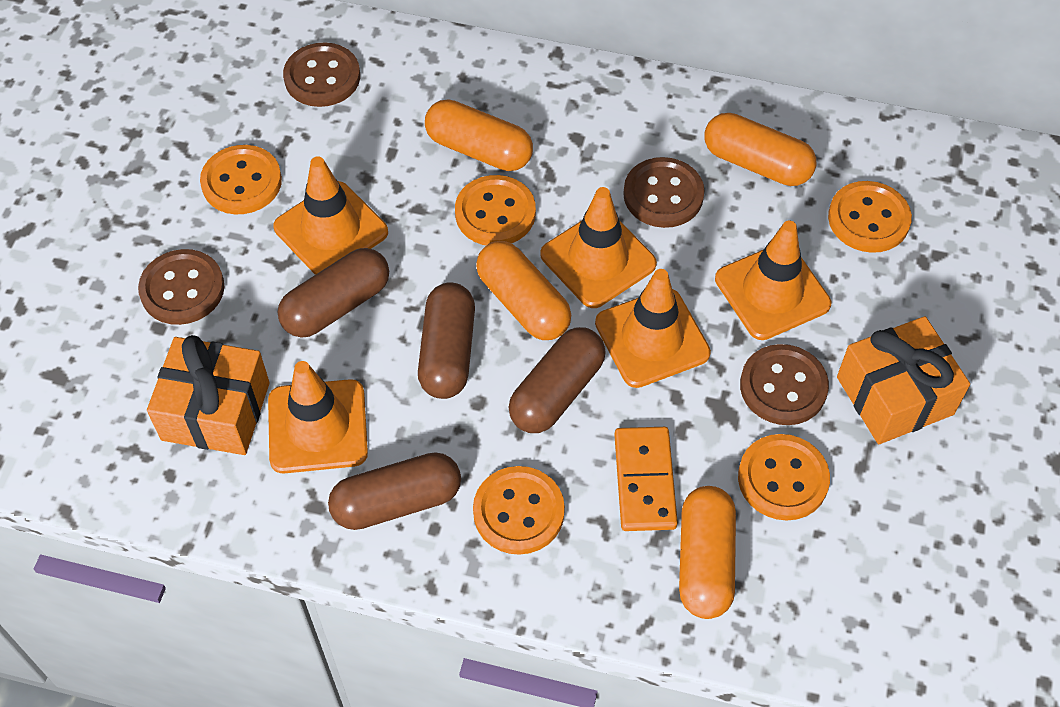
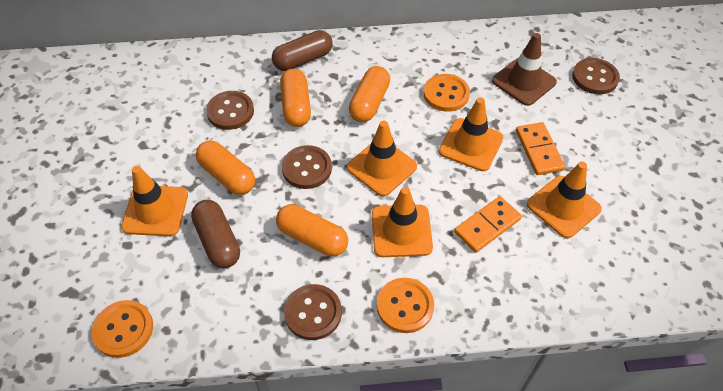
brown capsule: 4 -> 2
brown traffic cone: 0 -> 1
orange button: 5 -> 3
orange domino: 1 -> 2
orange gift: 2 -> 0

